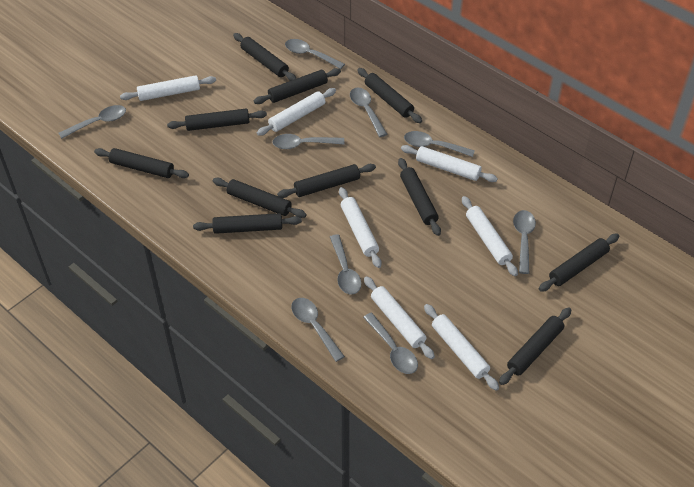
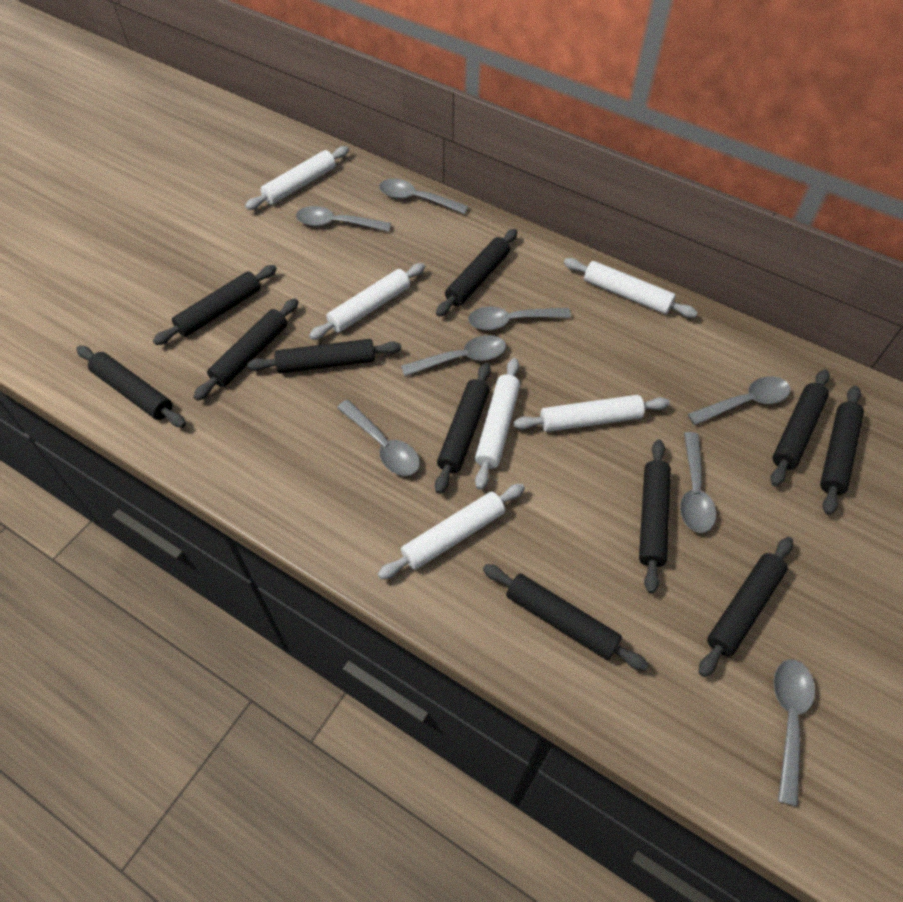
grey spoon: 9 -> 8
white rolling pin: 7 -> 6

